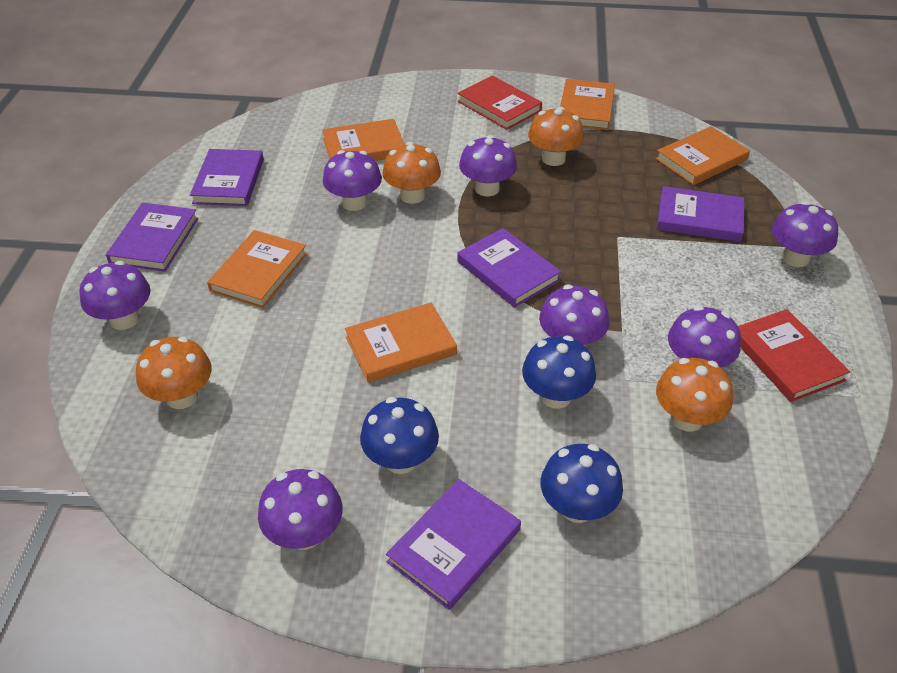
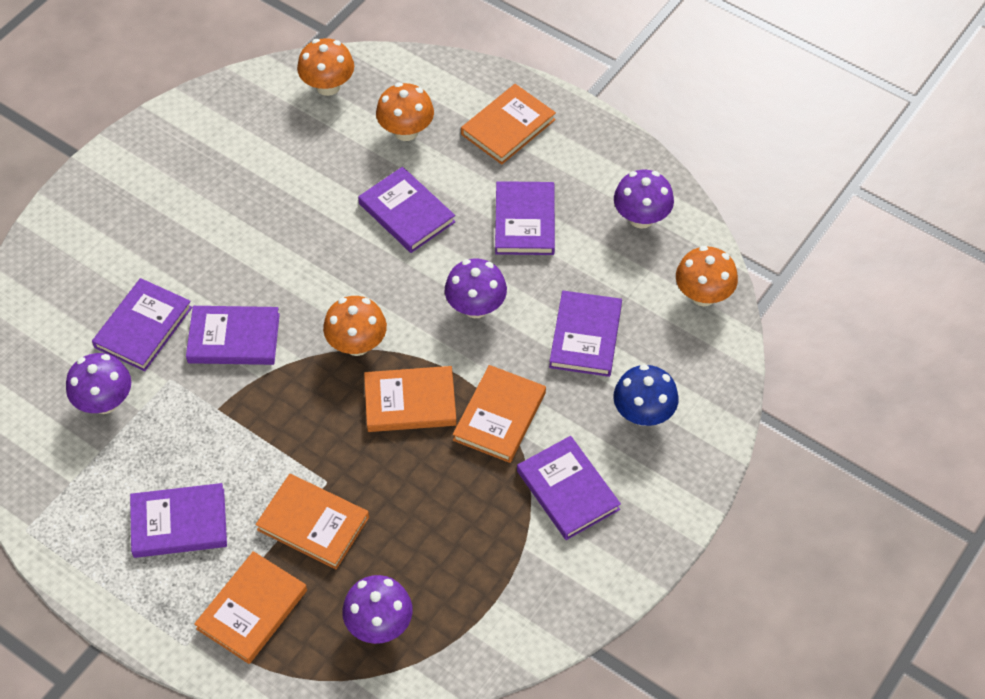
blue mushroom: 3 -> 1
purple book: 5 -> 7
purple mushroom: 7 -> 4
red book: 2 -> 0

